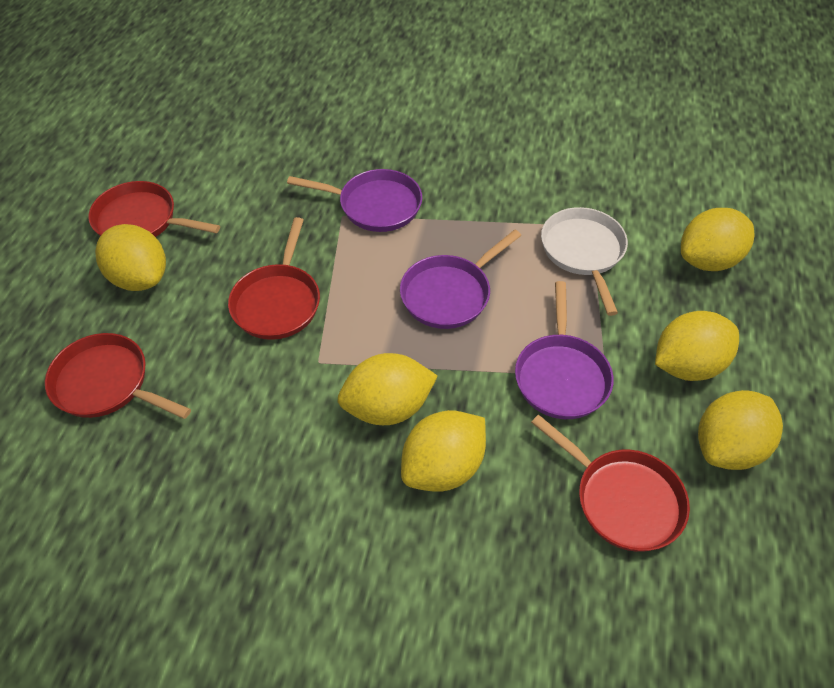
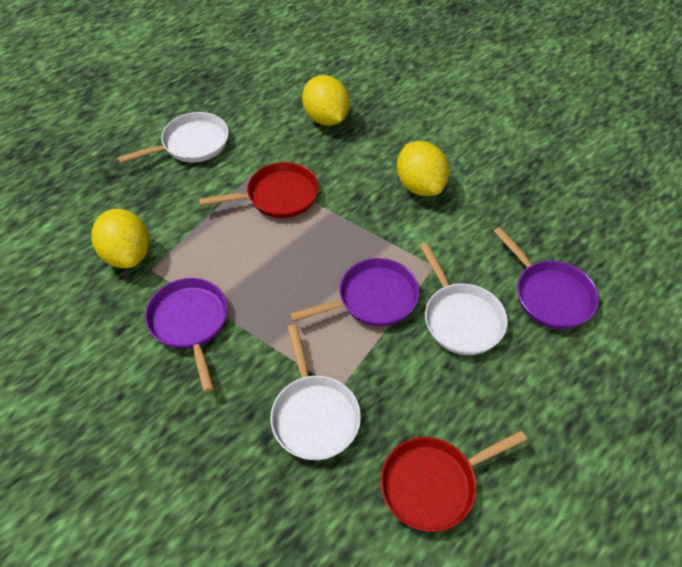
red pan: 4 -> 2
white pan: 1 -> 3
yellow lemon: 6 -> 3

